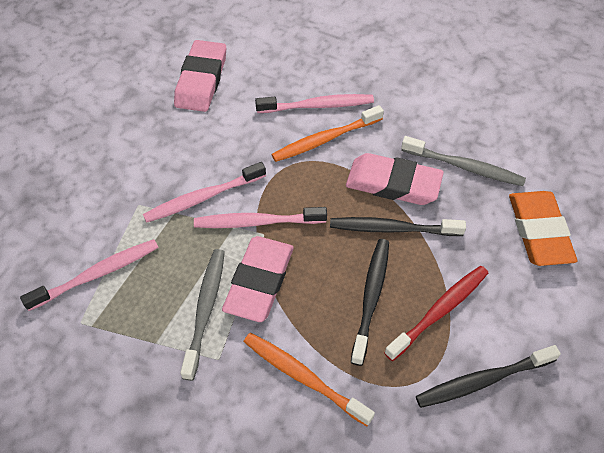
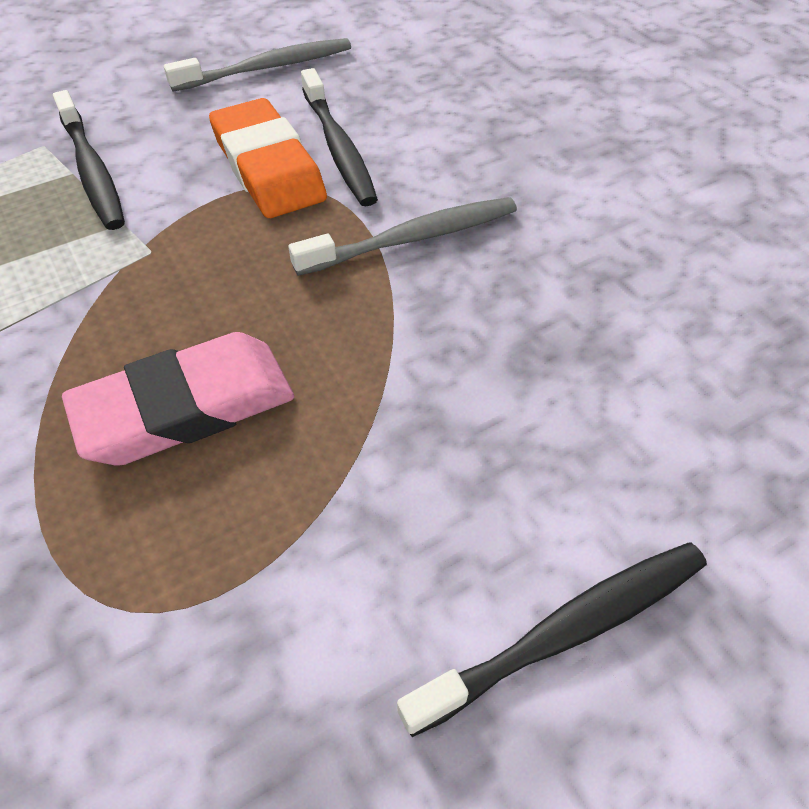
orange toothbrush: 2 -> 0
pink eraser: 3 -> 1
pink toothbrush: 4 -> 0
red toothbrush: 1 -> 0

